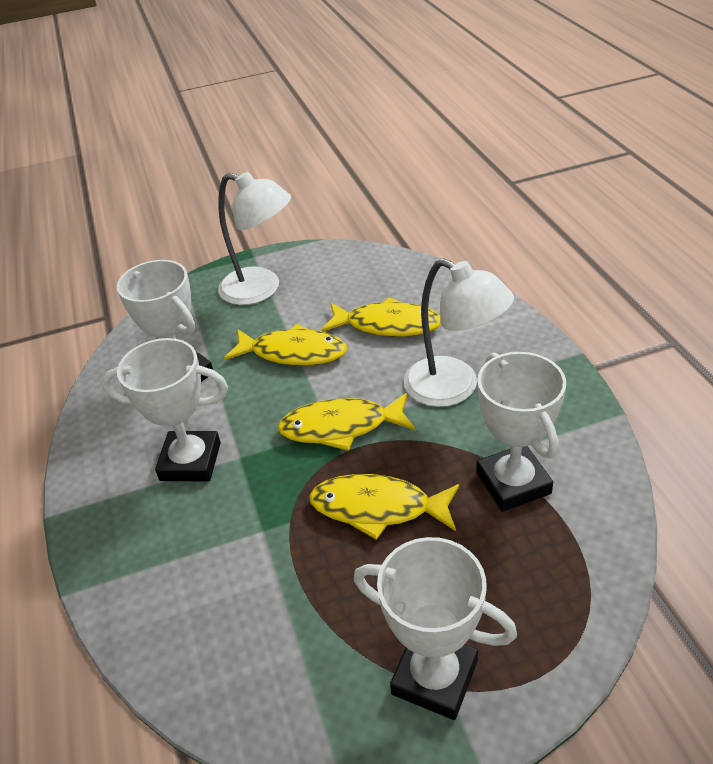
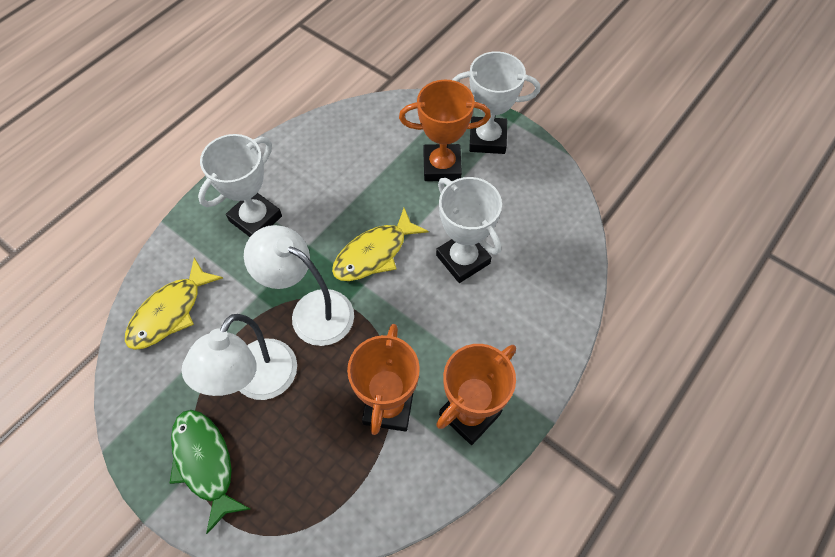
green fish: 0 -> 1
orange trophy: 0 -> 3
white trophy: 4 -> 3
yellow fish: 4 -> 2

